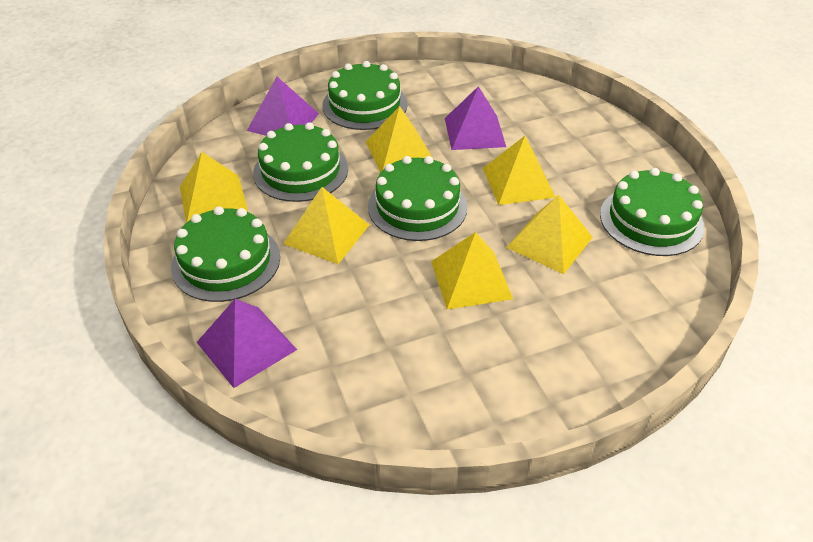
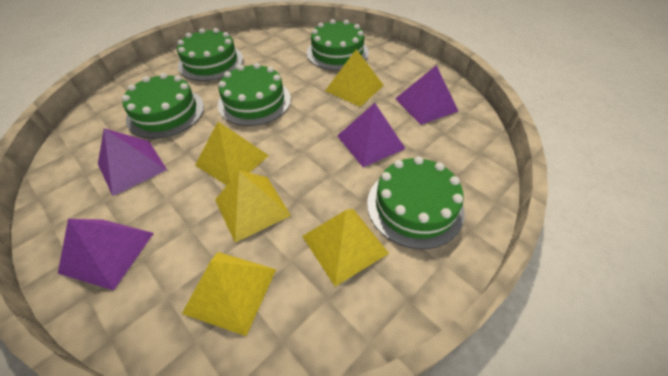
purple pyramid: 3 -> 4
yellow pyramid: 6 -> 5

